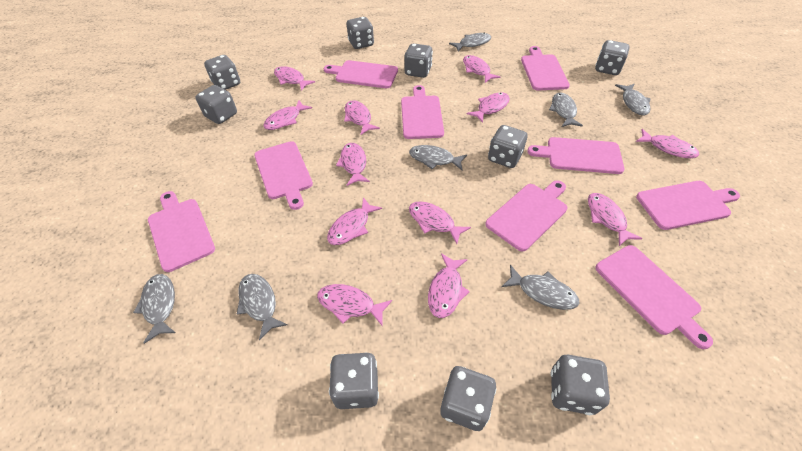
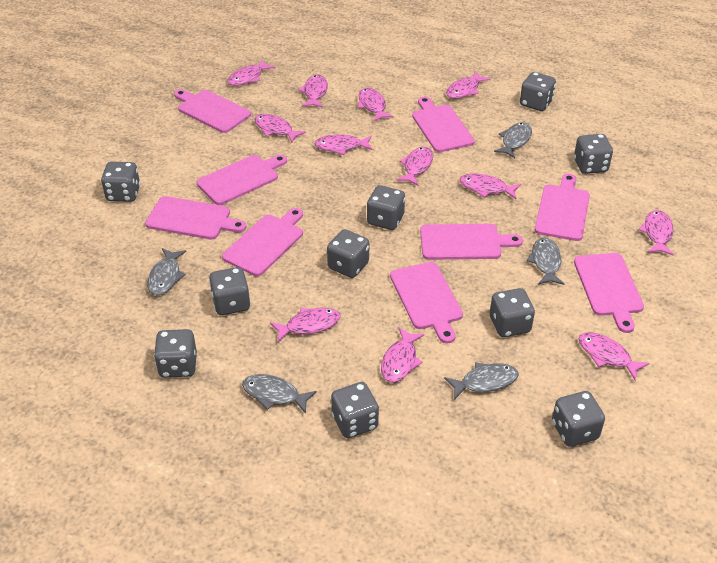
grey dice: 9 -> 10
grey fish: 7 -> 5

